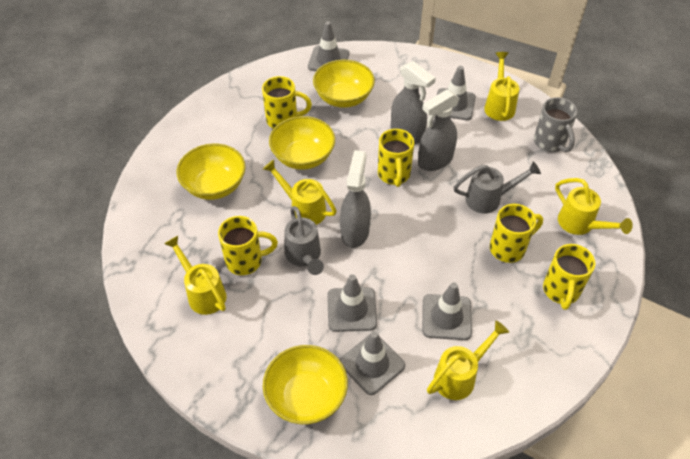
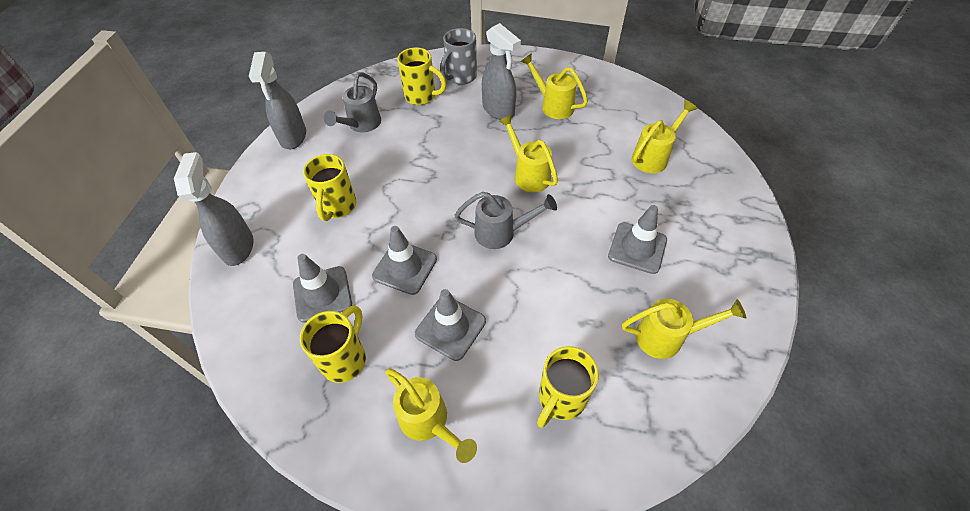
grey traffic cone: 5 -> 4
yellow bowl: 4 -> 0
yellow mug: 5 -> 4

